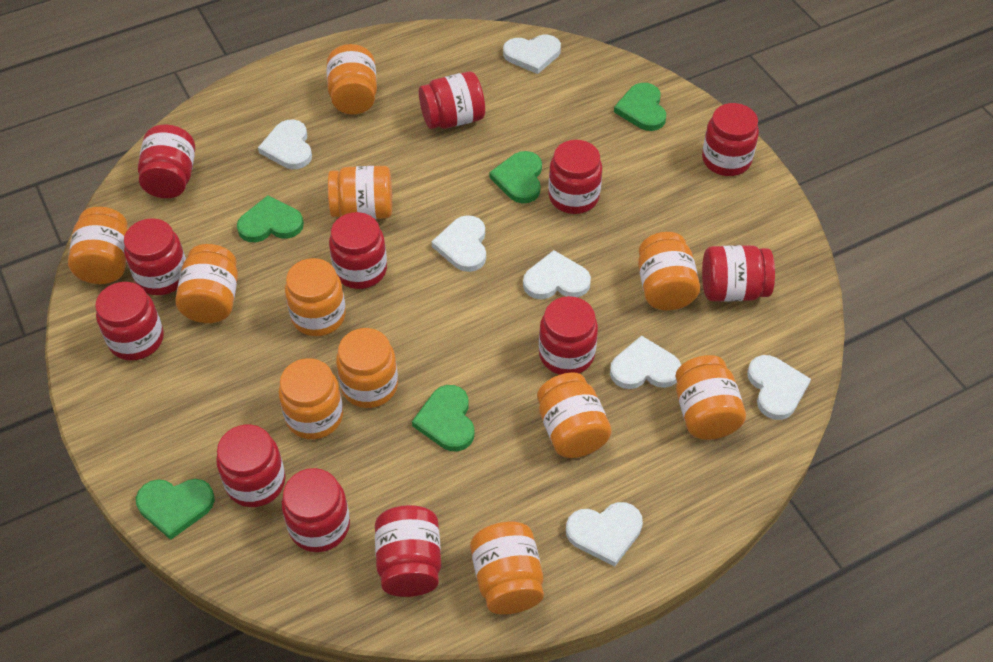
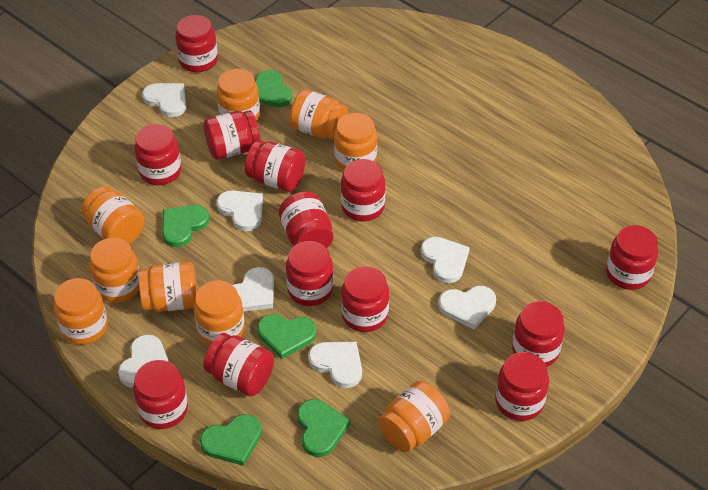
orange jar: 11 -> 9
red jar: 12 -> 13

